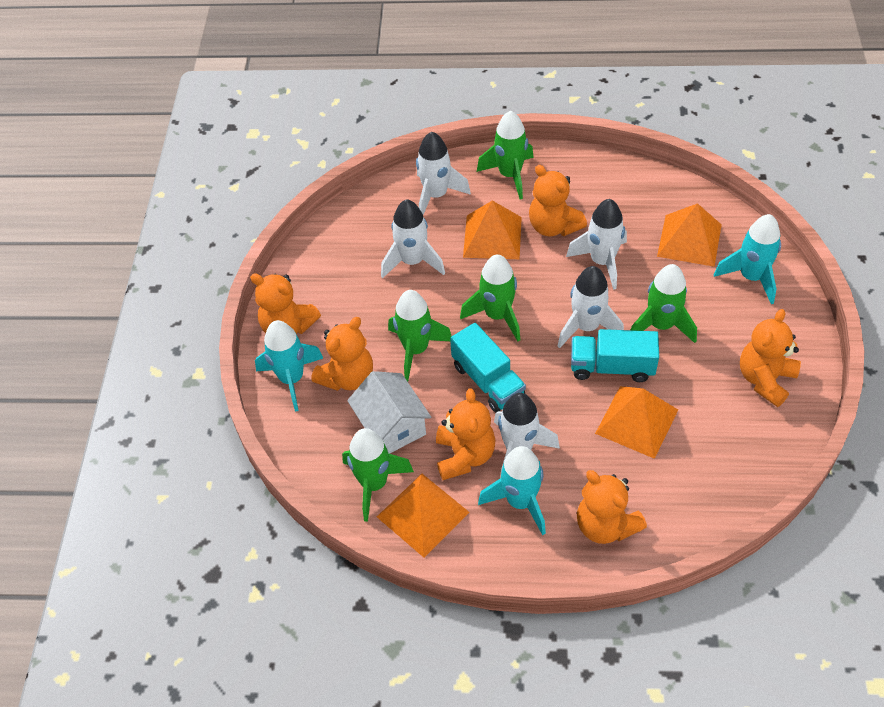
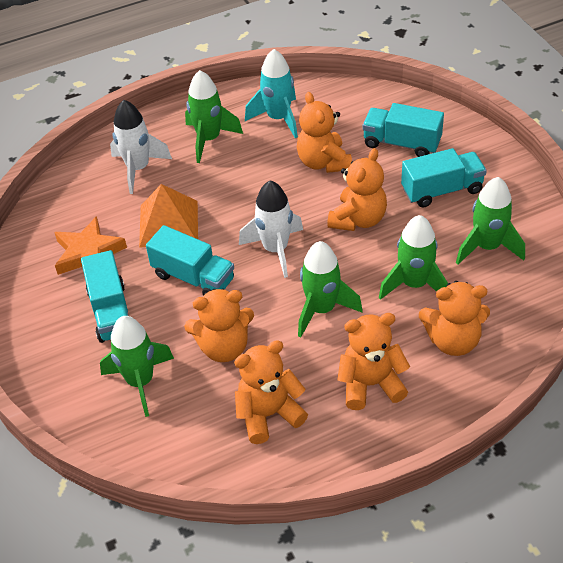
orange pyramid: 4 -> 1
orange star: 0 -> 1
turquoise rocket: 3 -> 1
turquoise truck: 2 -> 4
white house: 1 -> 0
white rocket: 5 -> 2

